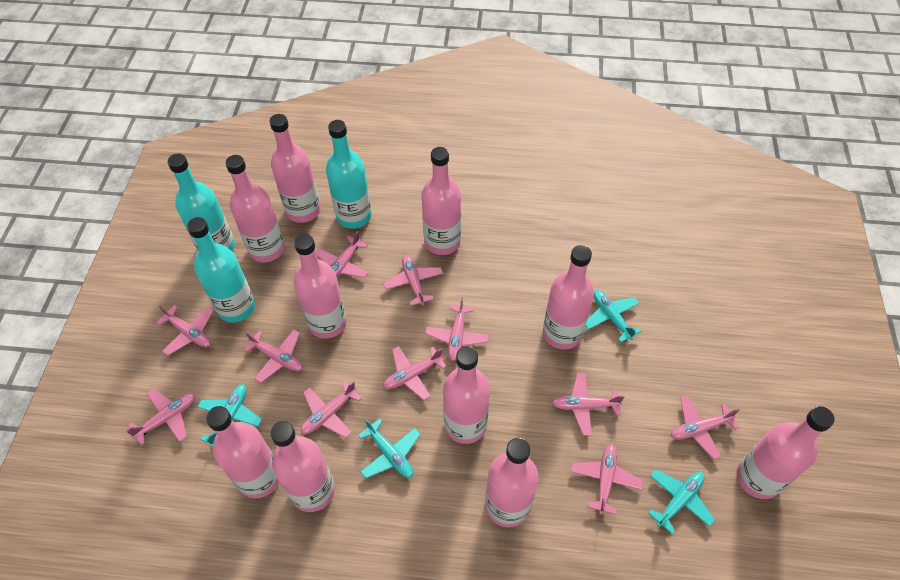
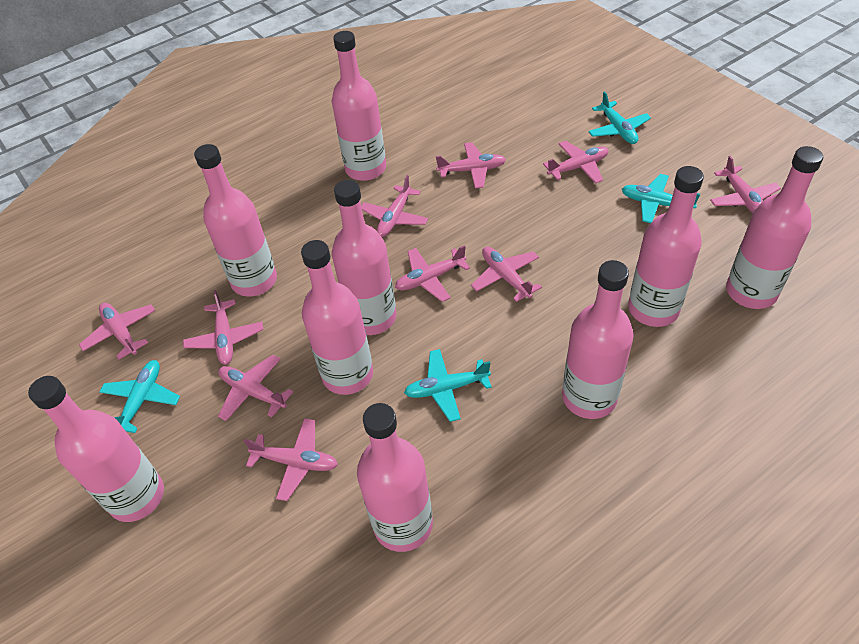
pink bottle: 10 -> 9
pink plane: 11 -> 10
turquoise bottle: 3 -> 0

